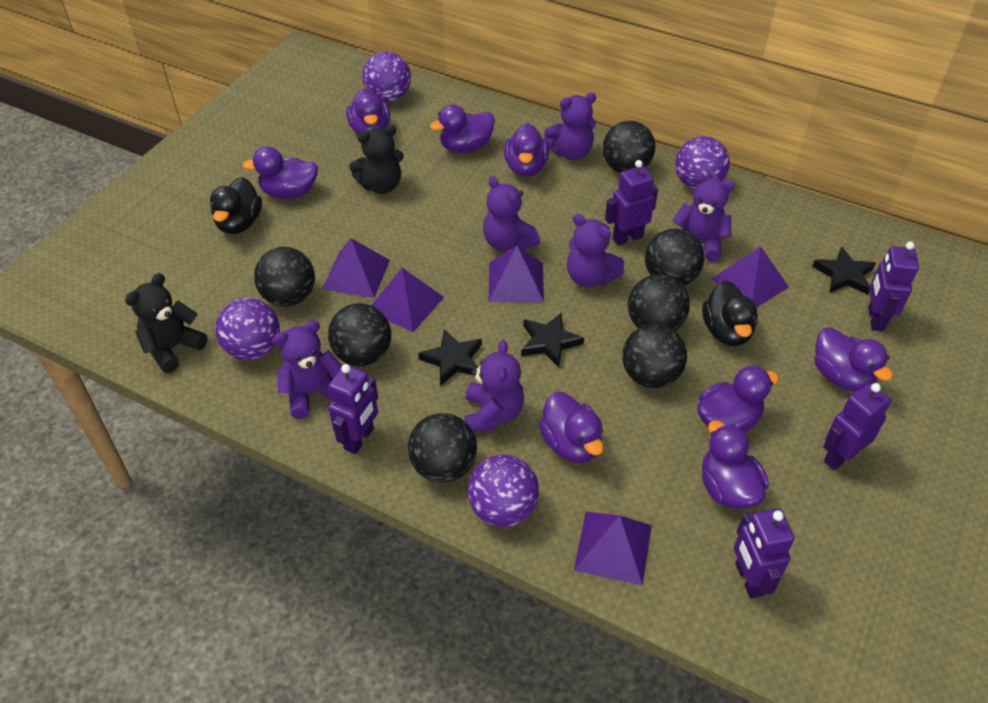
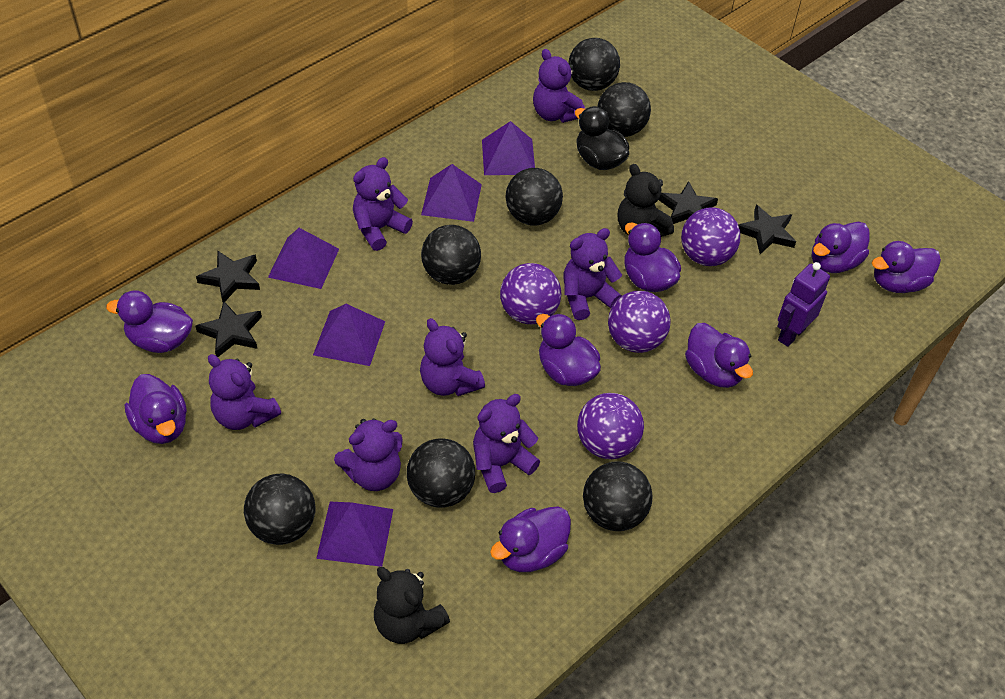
black duck: 2 -> 1
black star: 3 -> 4
purple robot: 5 -> 1
purple teddy bear: 6 -> 7

